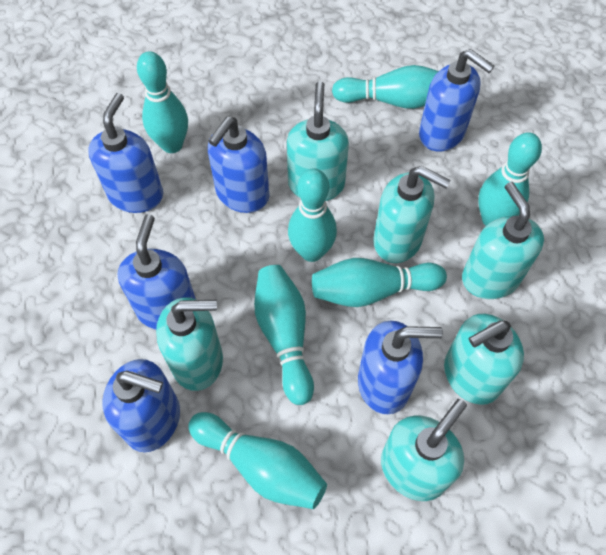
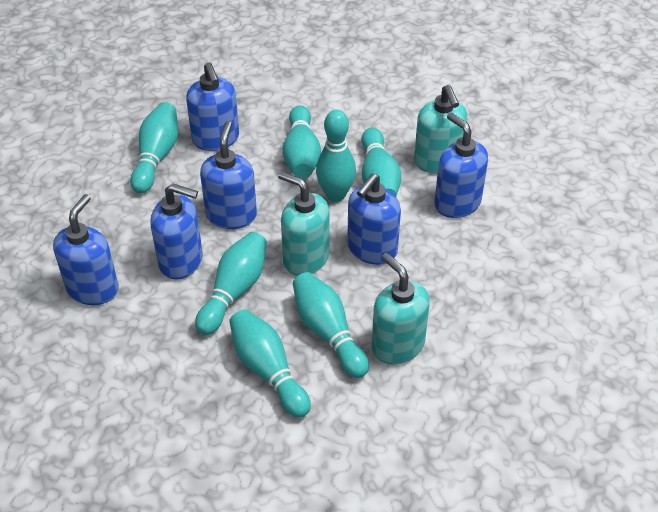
turquoise soap dispenser: 6 -> 3

